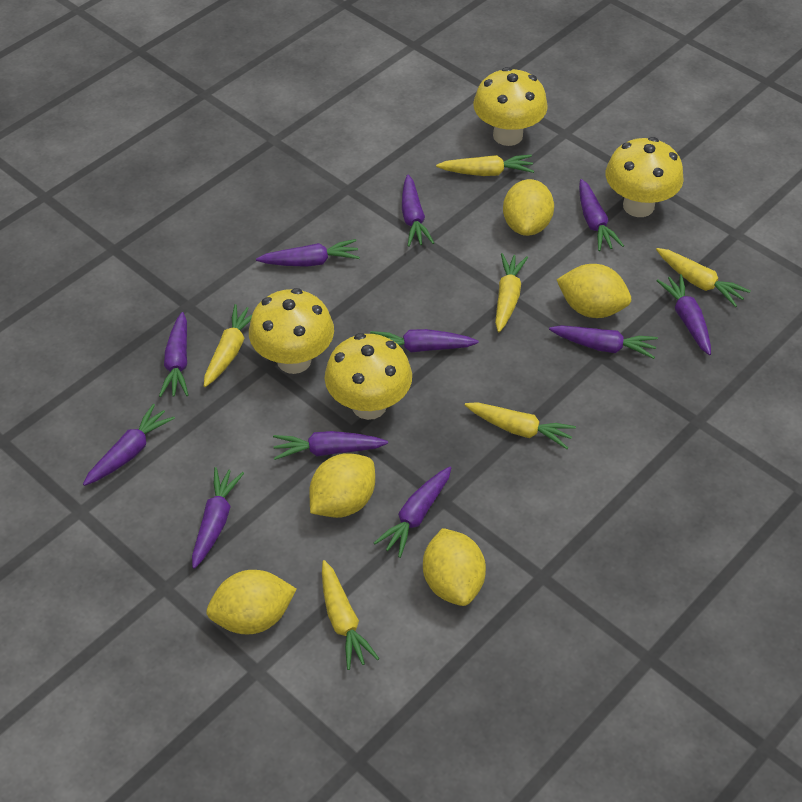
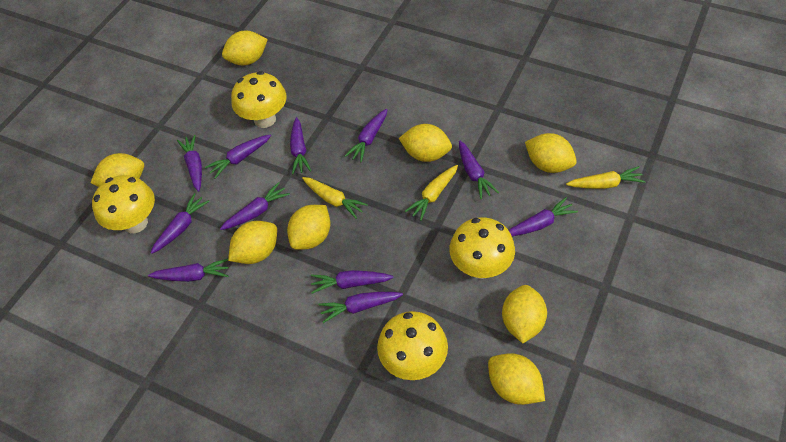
yellow carrot: 6 -> 3
yellow lemon: 5 -> 8

